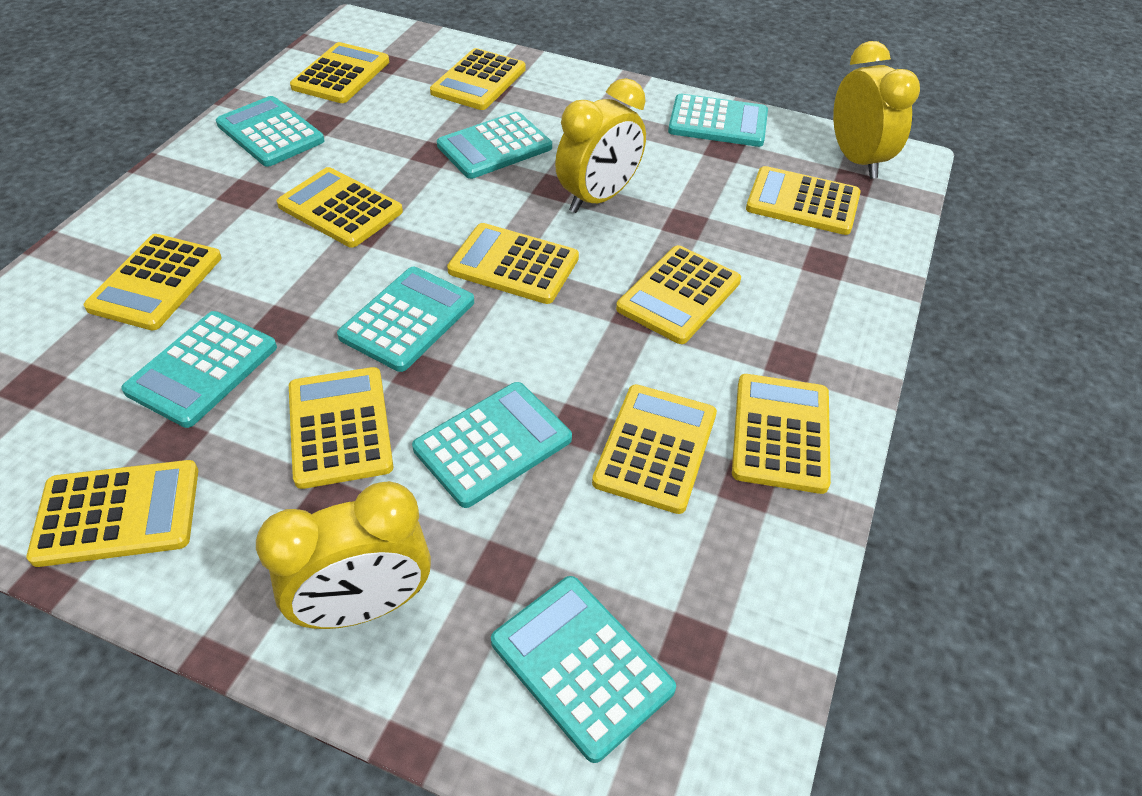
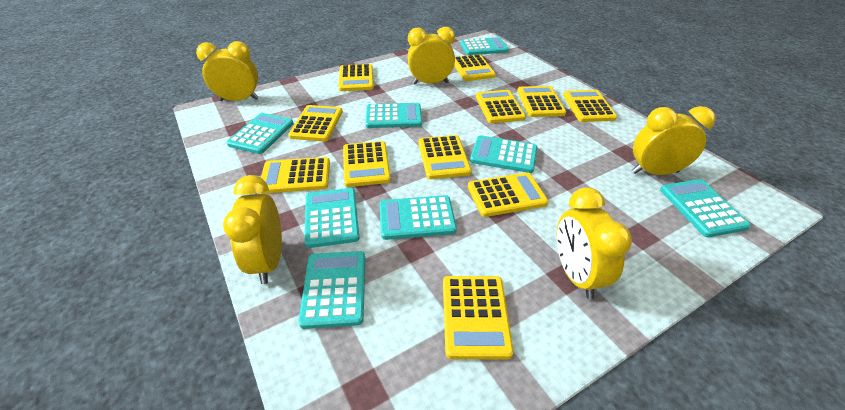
turquoise calculator: 7 -> 8
yellow clock: 3 -> 5

